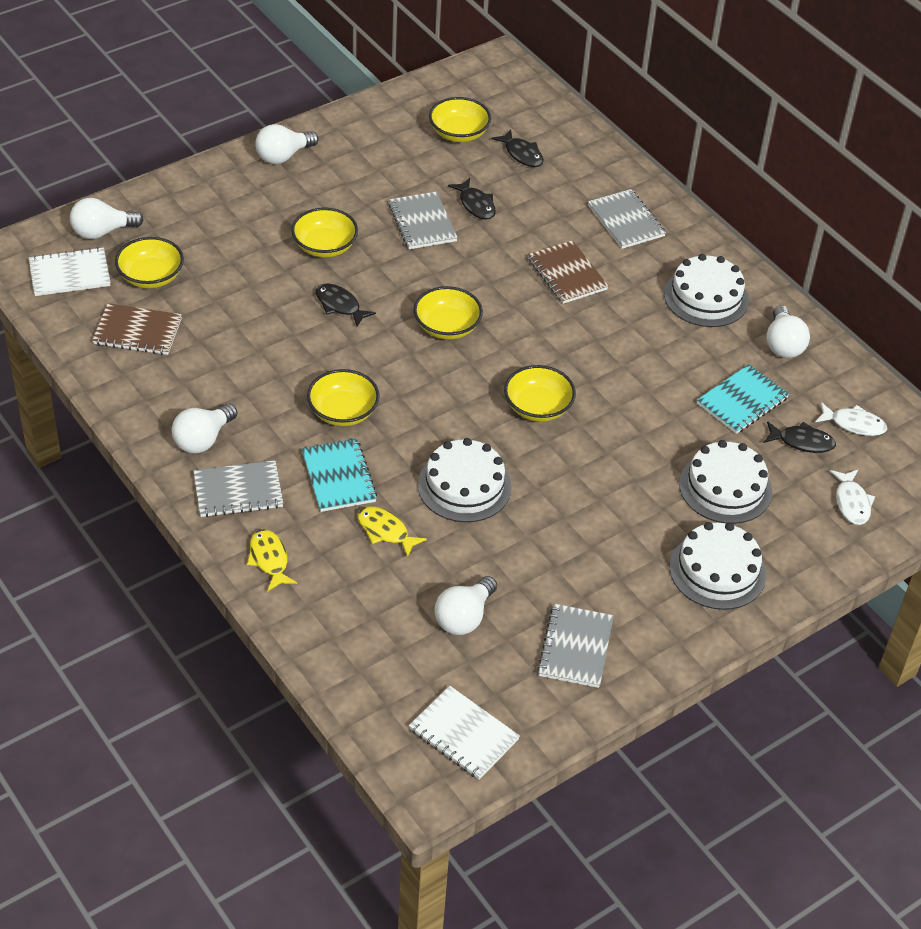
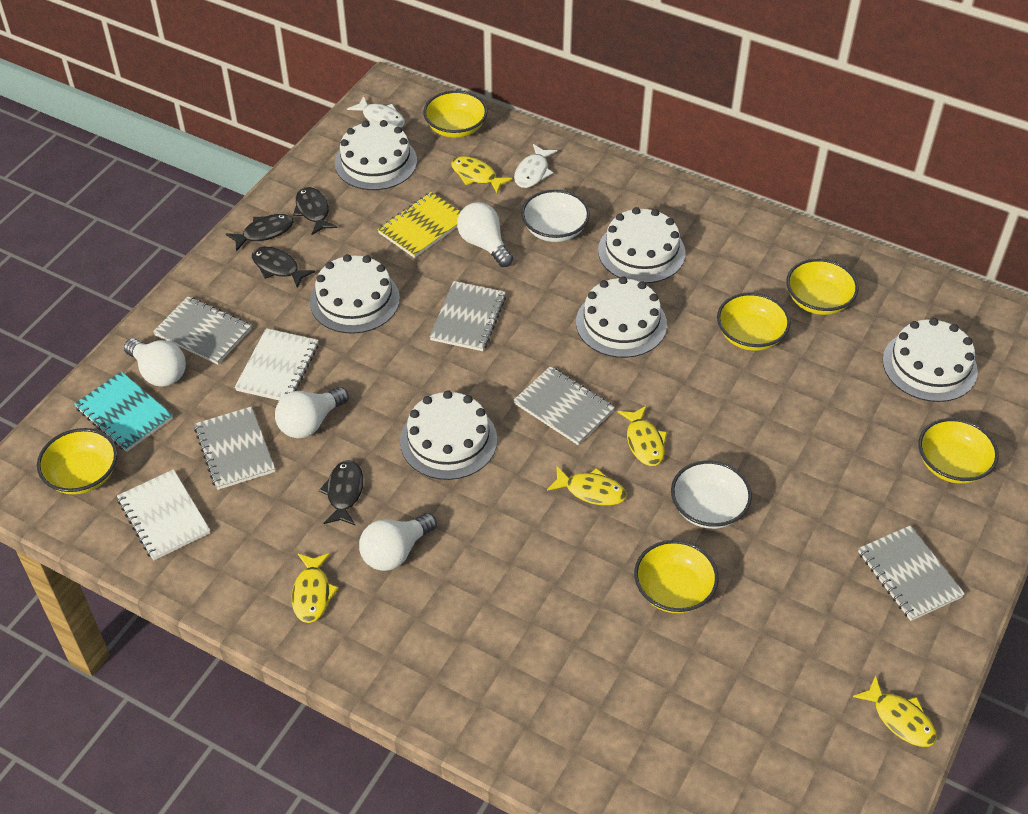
brown notebook: 2 -> 0
grey notebook: 4 -> 5
turquoise notebook: 2 -> 1
white bowl: 0 -> 2
white cake: 4 -> 6
white light bulb: 5 -> 4
yellow fish: 2 -> 5
yellow notebook: 0 -> 1

